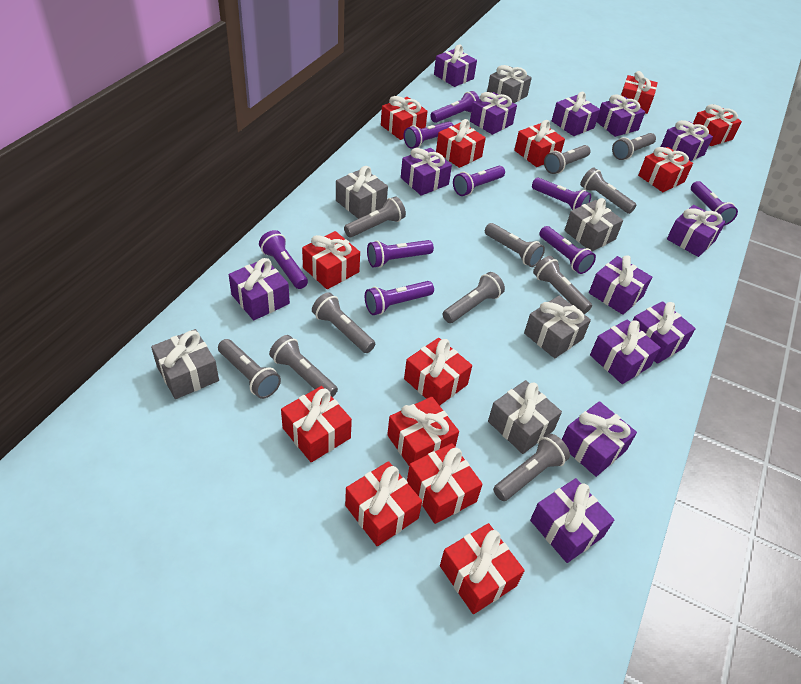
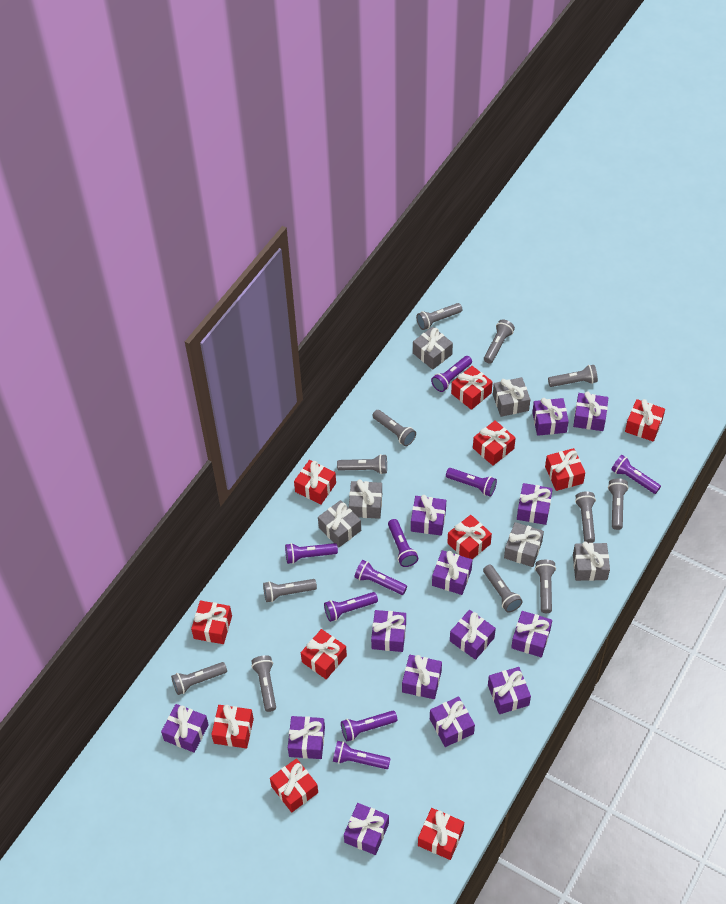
grey flashlight: 11 -> 12
purple gift: 13 -> 14
red gift: 13 -> 11

